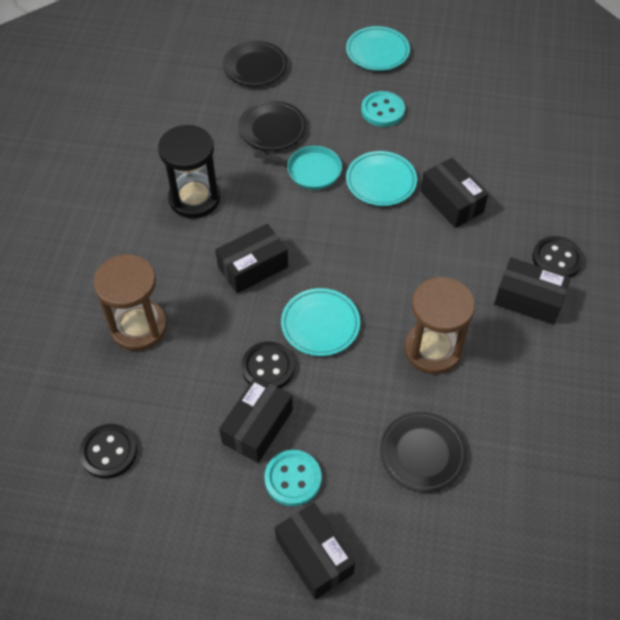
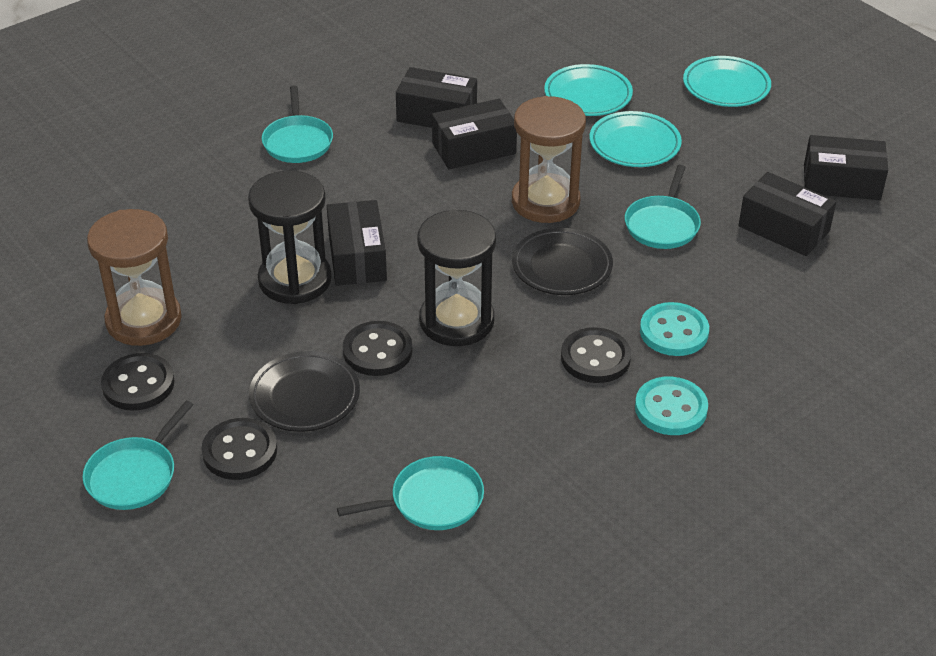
black button: 3 -> 4
black hourglass: 1 -> 2
black plate: 3 -> 2
turquoise pan: 1 -> 4

